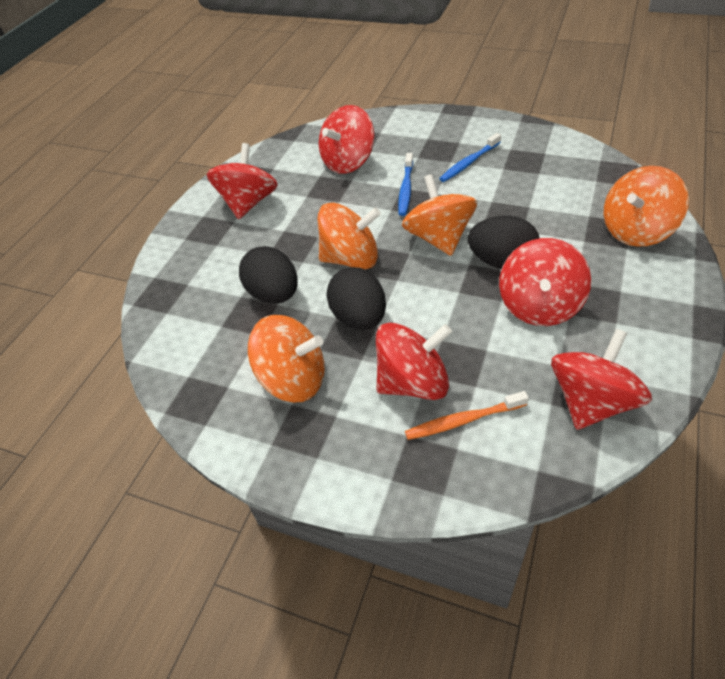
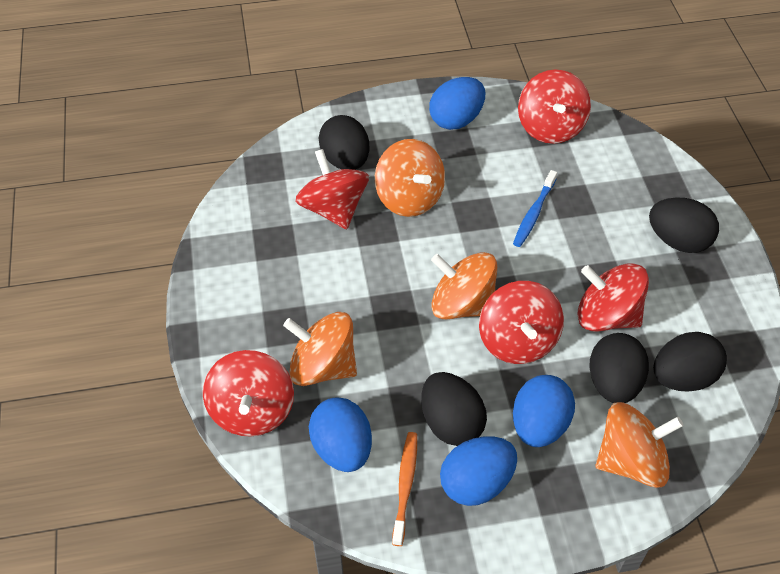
black egg: 3 -> 5
blue egg: 0 -> 4
blue toothbrush: 2 -> 1

